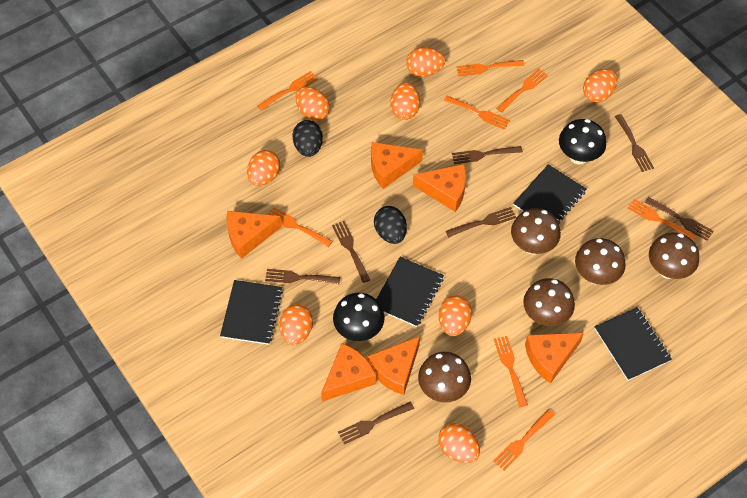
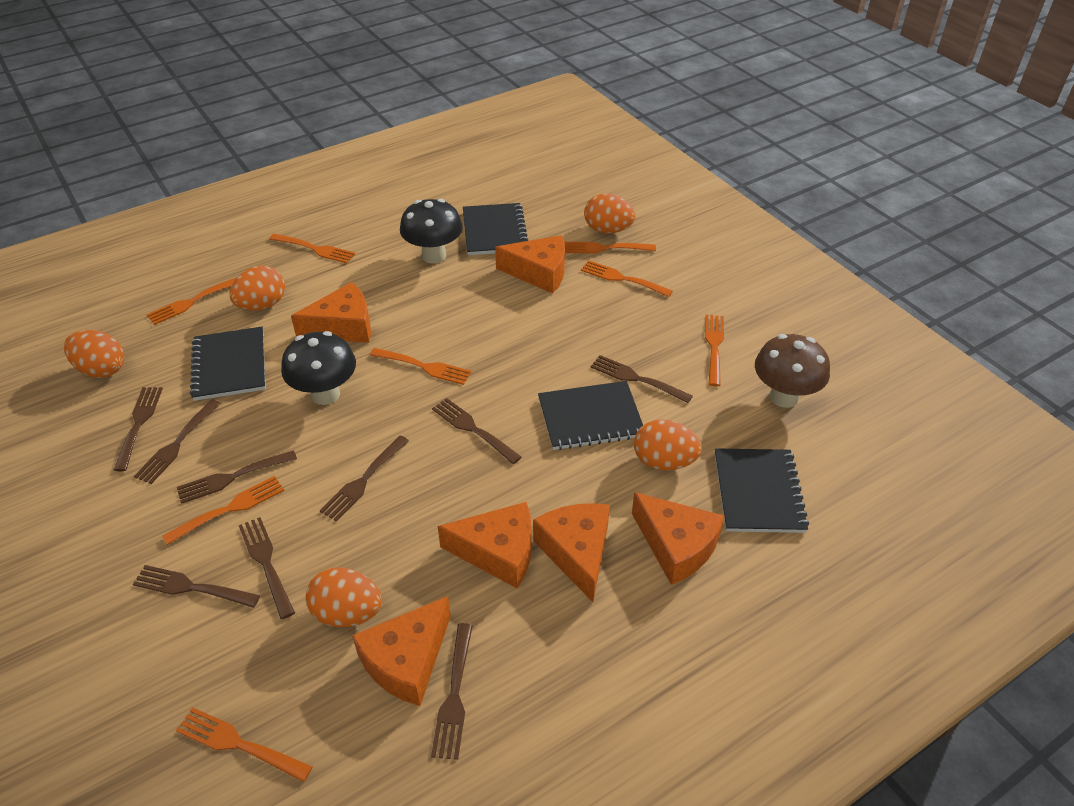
black egg: 2 -> 0
brown fork: 7 -> 9
brown mushroom: 5 -> 1
orange egg: 8 -> 5

